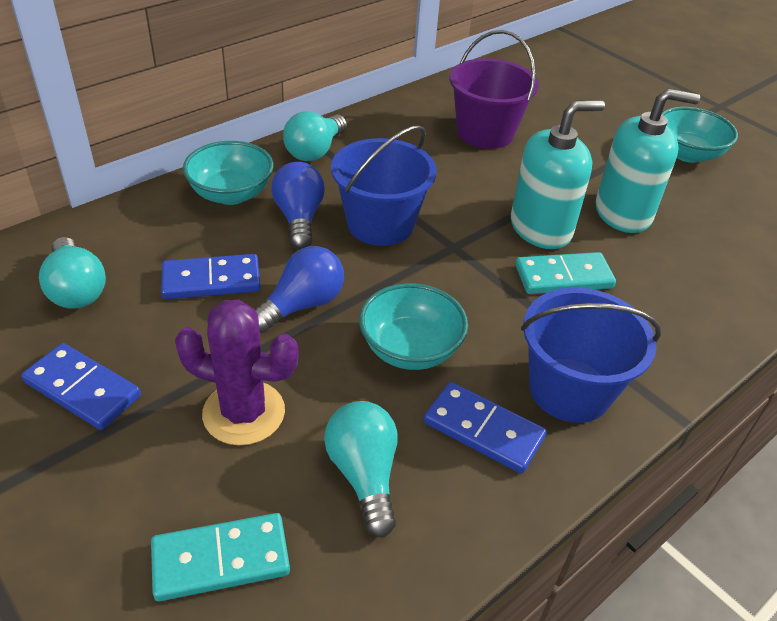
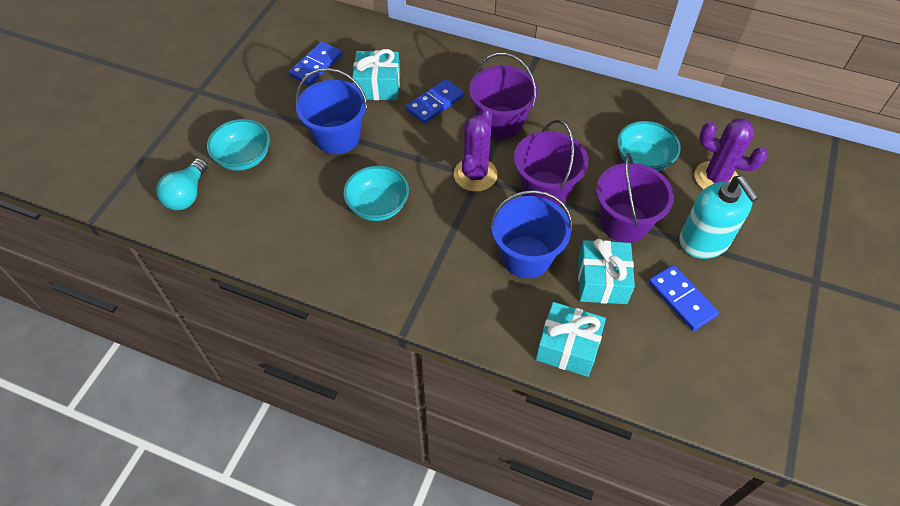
blue light bulb: 2 -> 0
purple bucket: 1 -> 3
purple cactus: 1 -> 2
turquoise domino: 2 -> 0
turquoise gift: 0 -> 3
turquoise light bulb: 3 -> 1
turquoise soap dispenser: 2 -> 1

